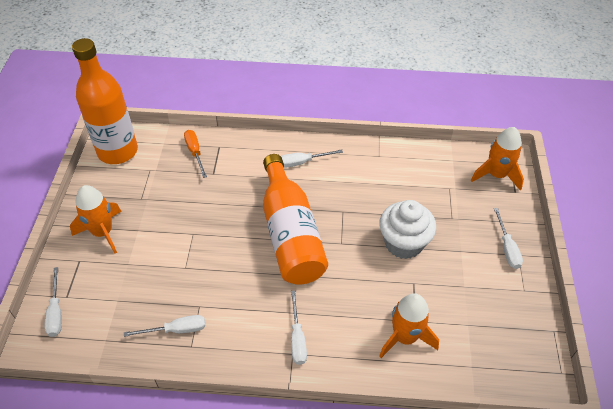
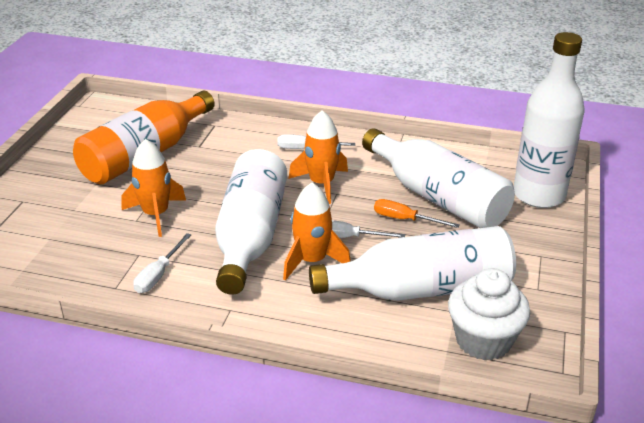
orange bottle: 2 -> 1
white bottle: 0 -> 4
white screwdriver: 5 -> 3

